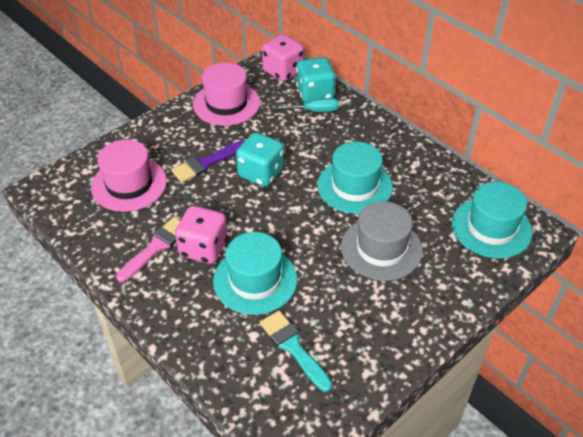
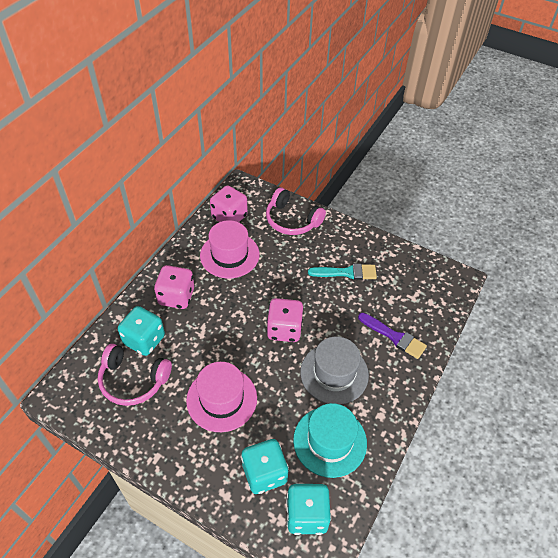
pink brush: 1 -> 0
pink dice: 2 -> 3
pink headphones: 0 -> 2
turquoise dice: 2 -> 3
turquoise hat: 3 -> 1
turquoise screwdriver: 1 -> 0

